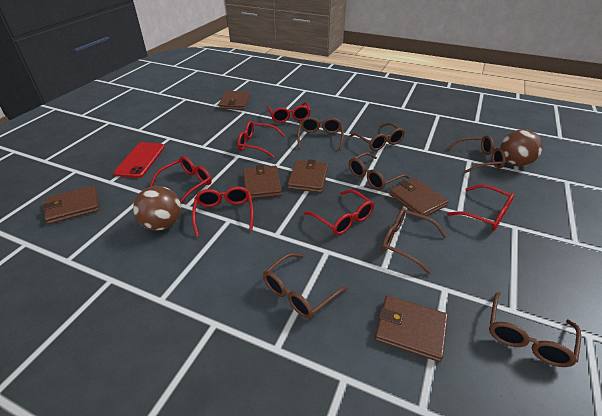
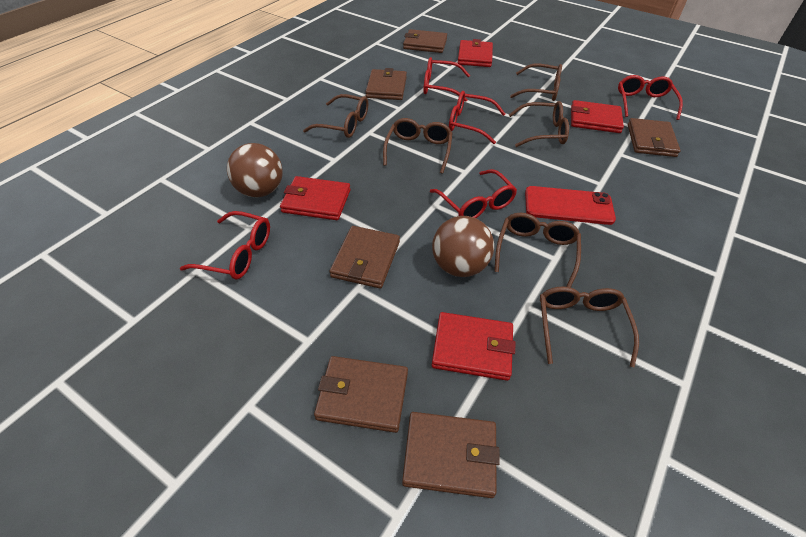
brown glasses: 7 -> 6
red glasses: 6 -> 5
red wallet: 0 -> 4

